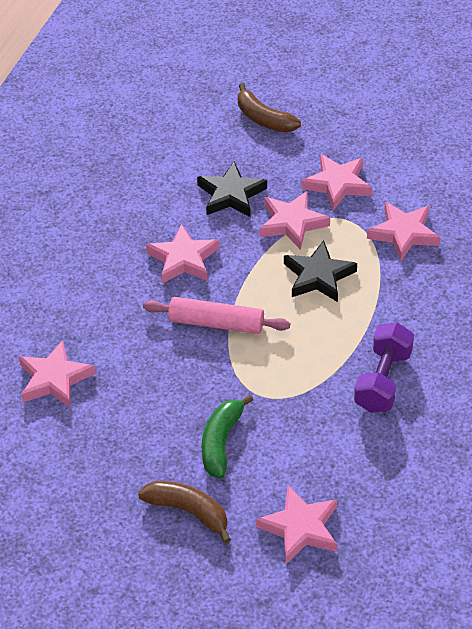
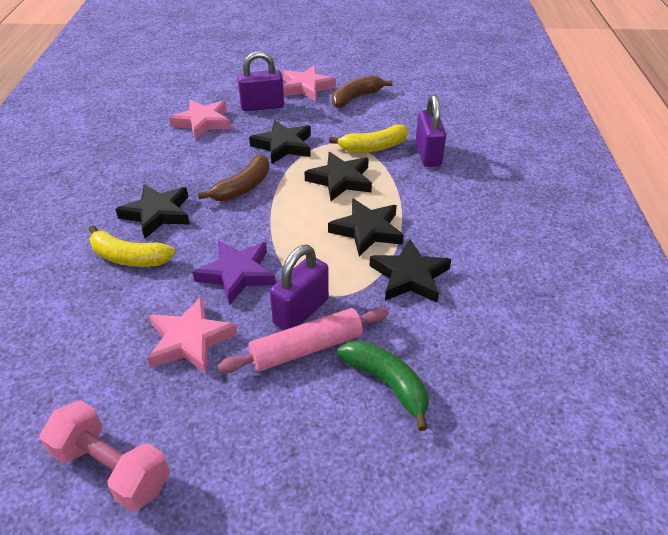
black star: 2 -> 5
pink dumbbell: 0 -> 1
pink star: 6 -> 3
purple dumbbell: 1 -> 0
purple padlock: 0 -> 3
purple star: 0 -> 1
yellow banana: 0 -> 2

